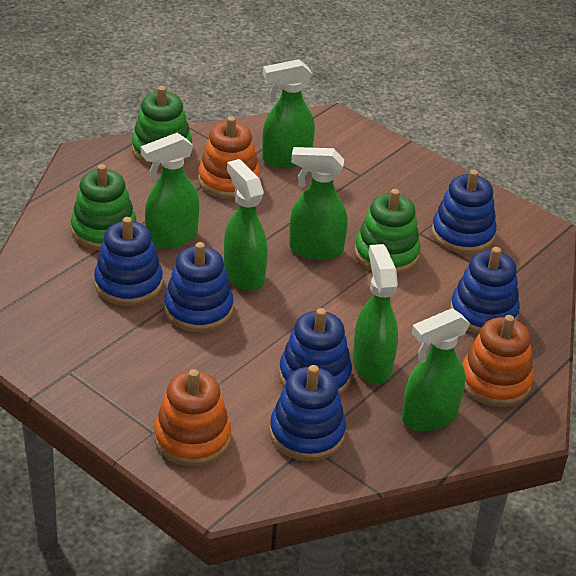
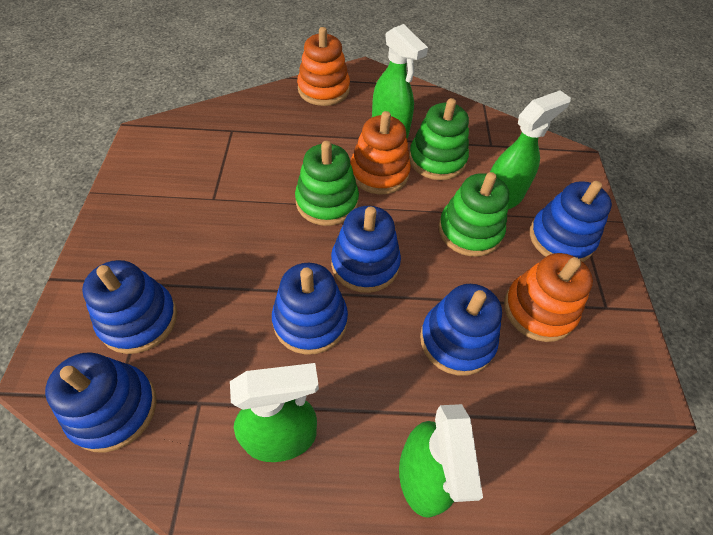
green spray bottle: 6 -> 4

